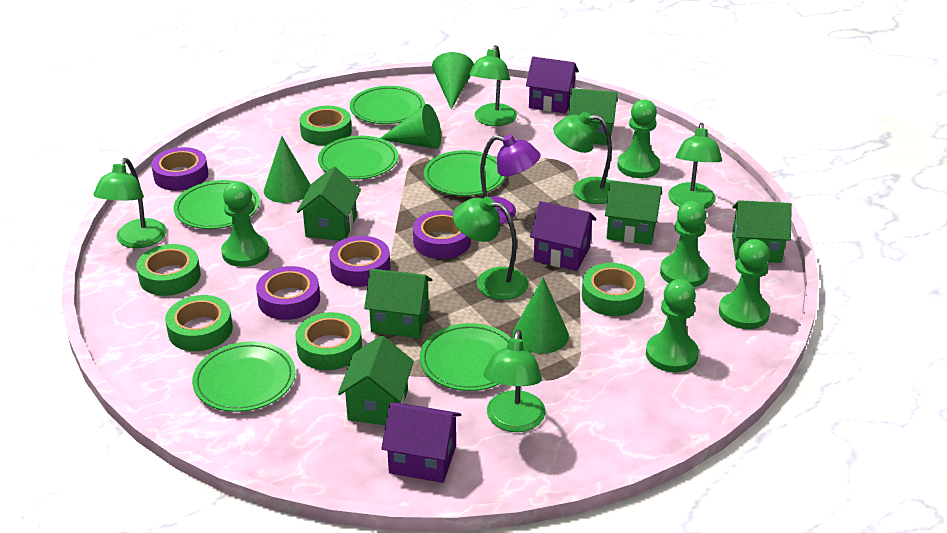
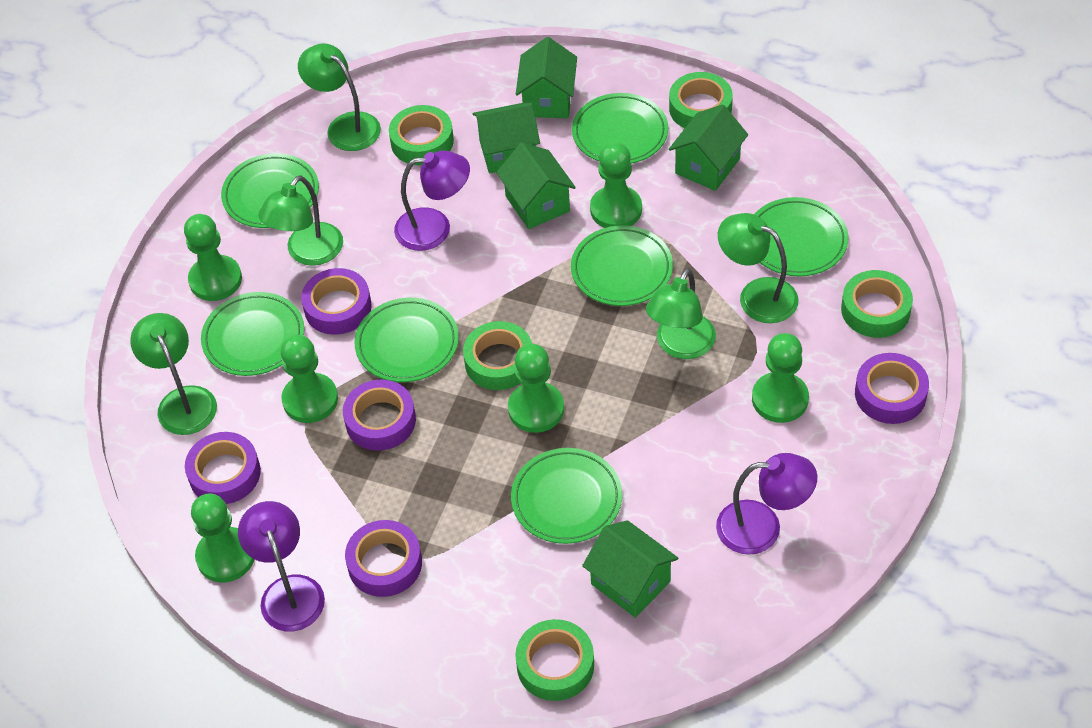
green cone: 4 -> 0
green house: 6 -> 5
green lamp: 6 -> 5
green pawn: 5 -> 6
green plate: 6 -> 7
purple house: 3 -> 0
purple lamp: 1 -> 3
purple tape: 4 -> 5

